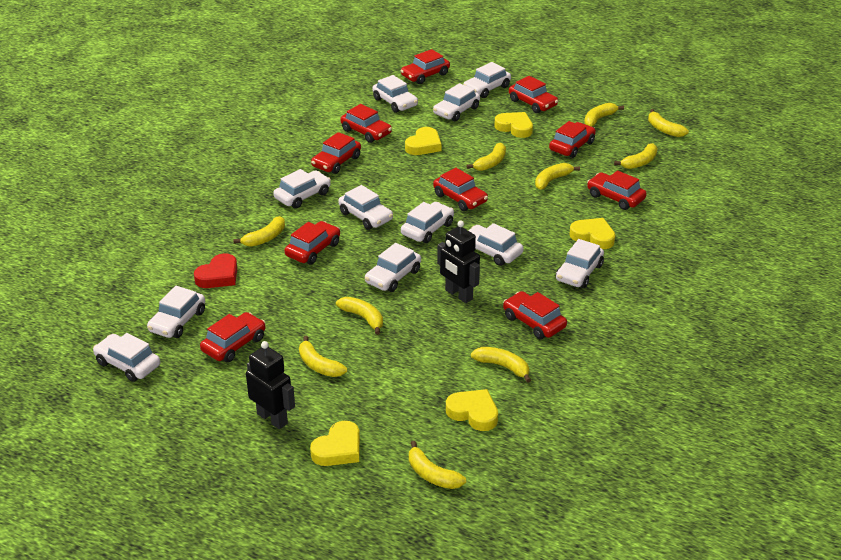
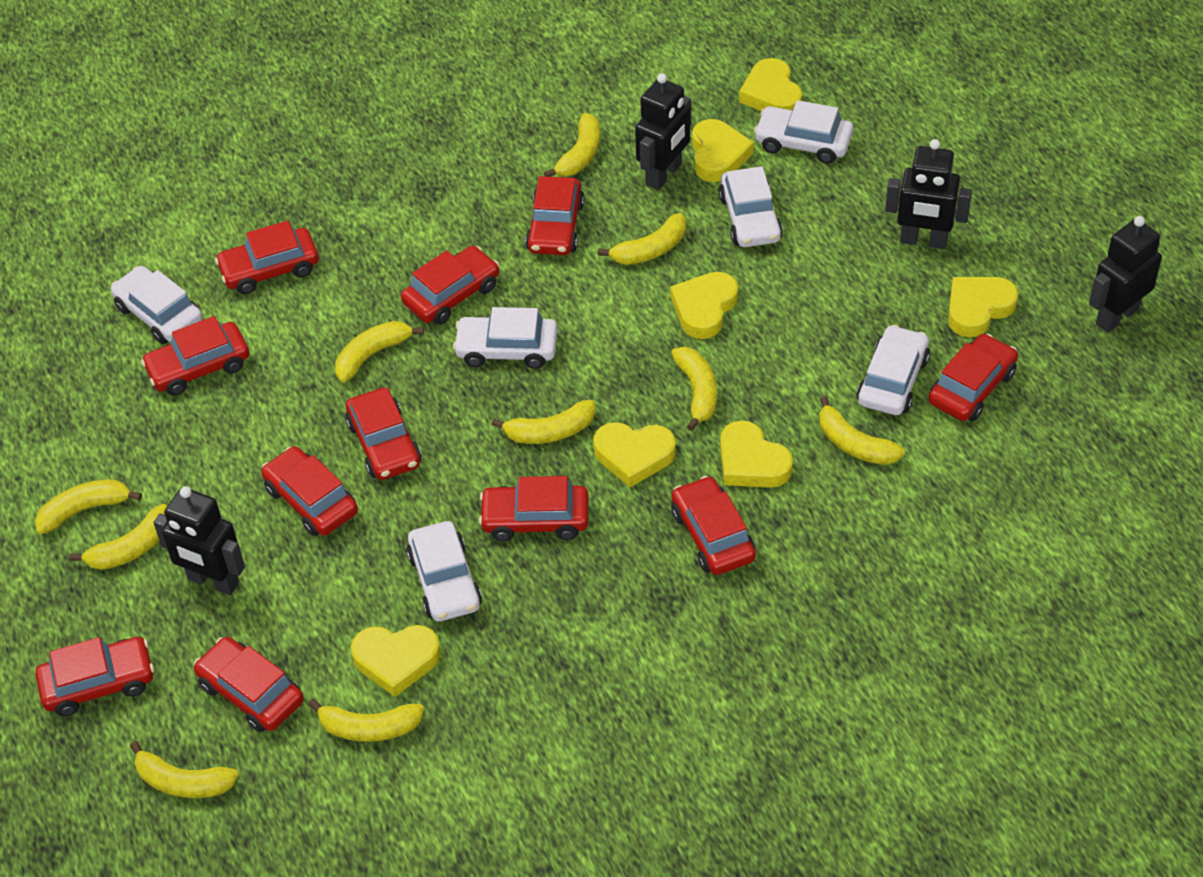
black robot: 2 -> 4
red car: 10 -> 11
red heart: 1 -> 0
white car: 11 -> 6
yellow heart: 5 -> 7

